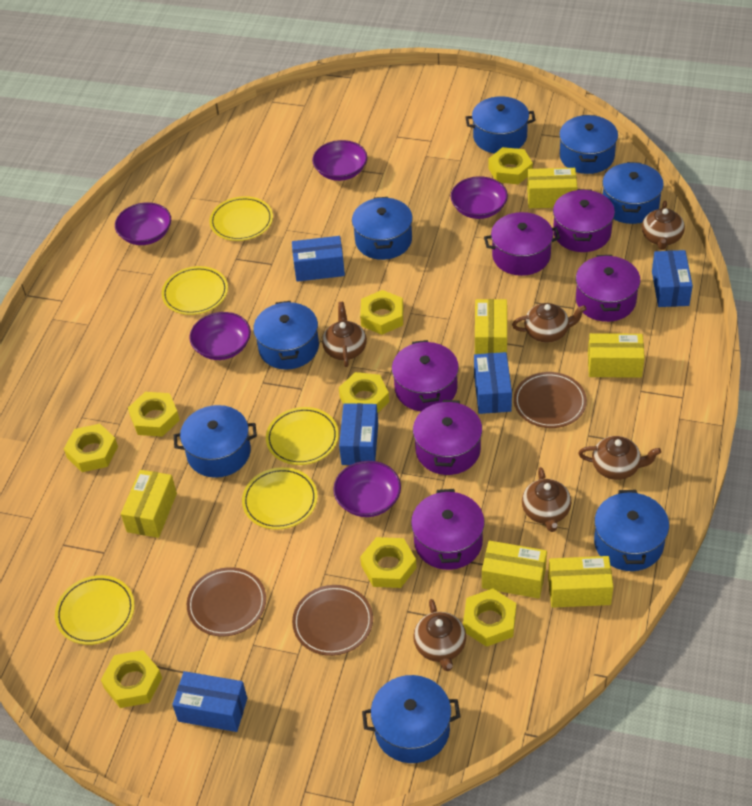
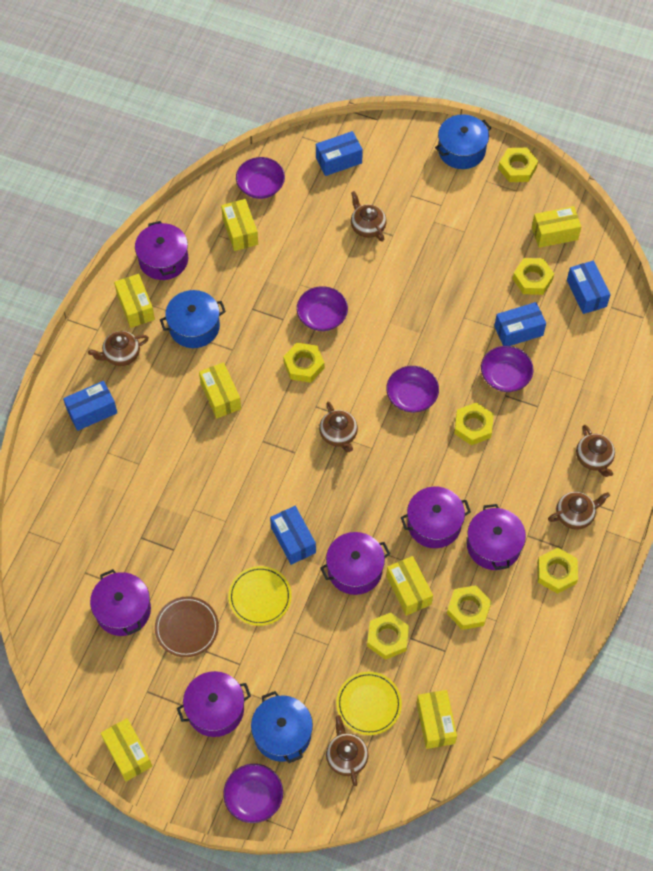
blue pot: 8 -> 3
brown plate: 3 -> 1
yellow box: 6 -> 7
yellow nut: 8 -> 7
yellow plate: 5 -> 2

